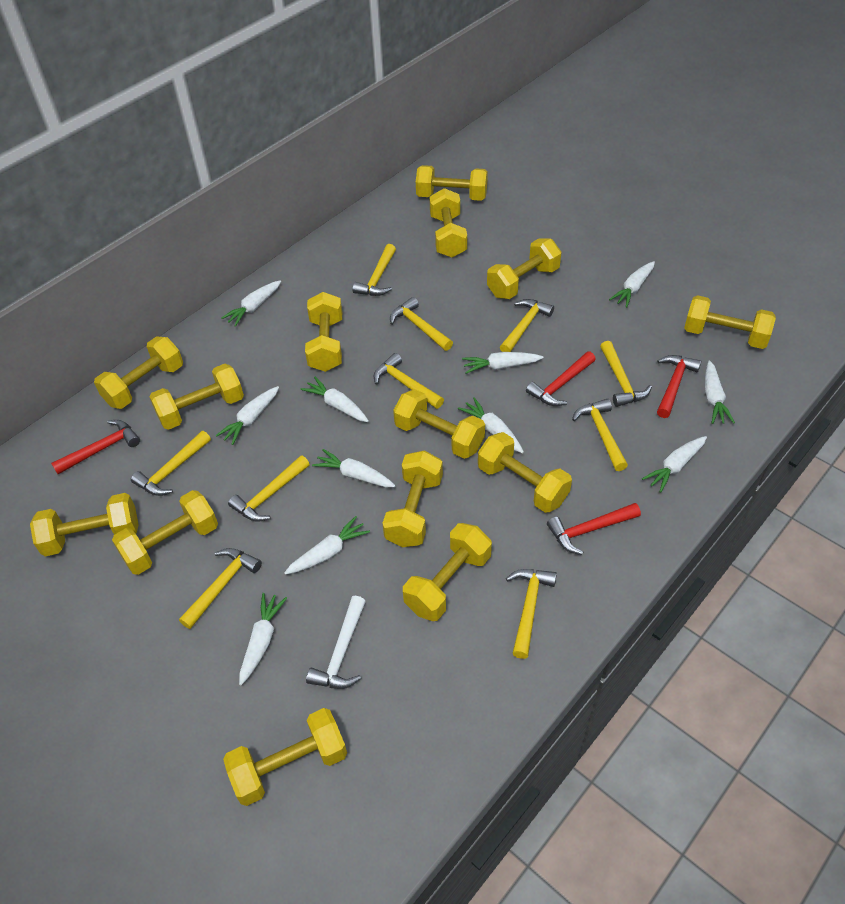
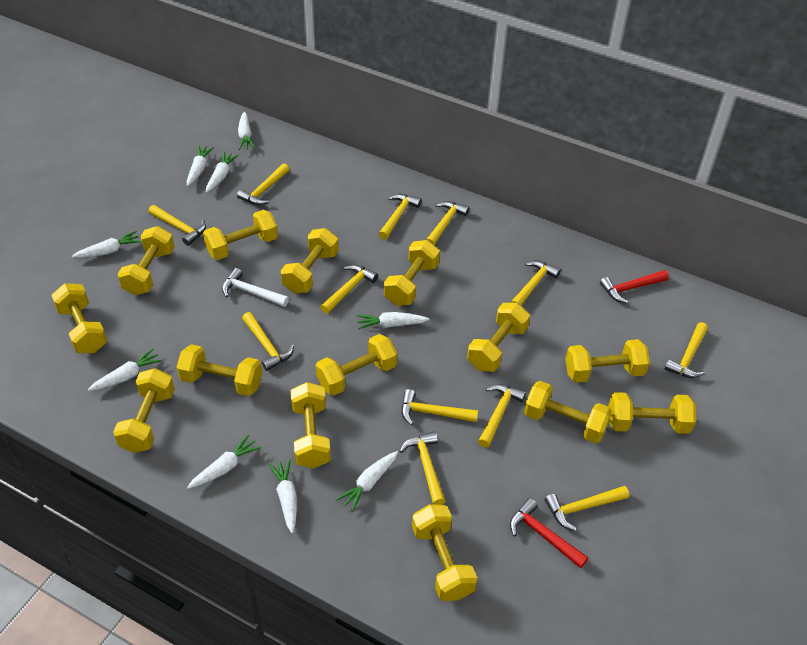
red hammer: 4 -> 2
white carrot: 11 -> 9
yellow hammer: 10 -> 12

